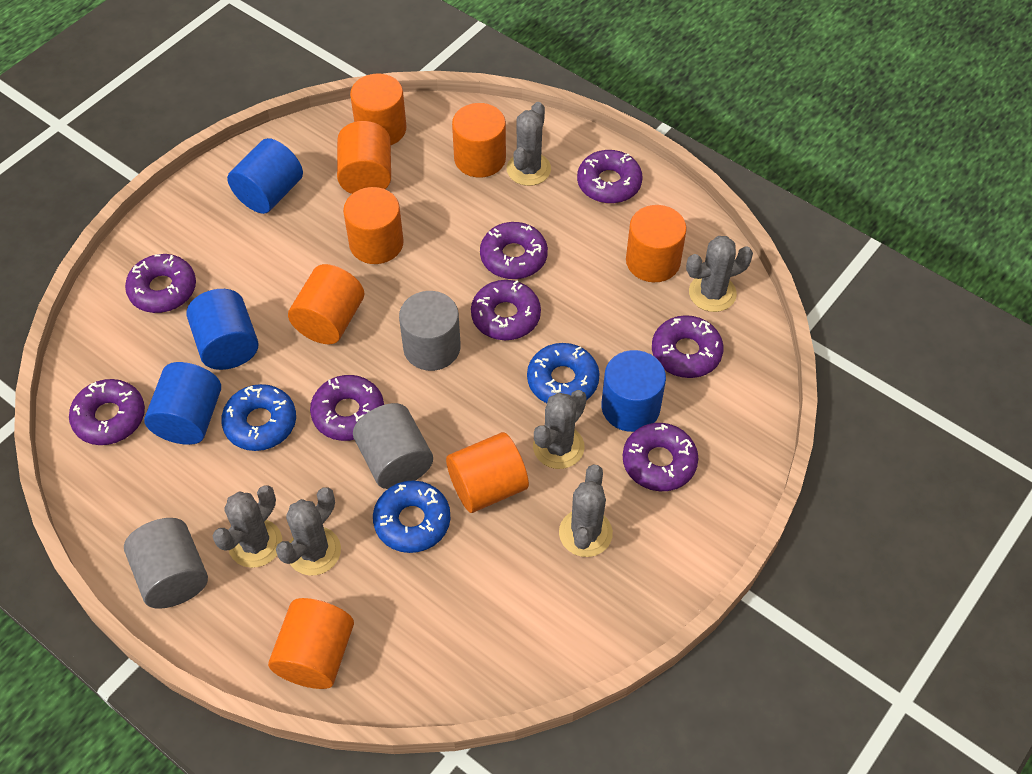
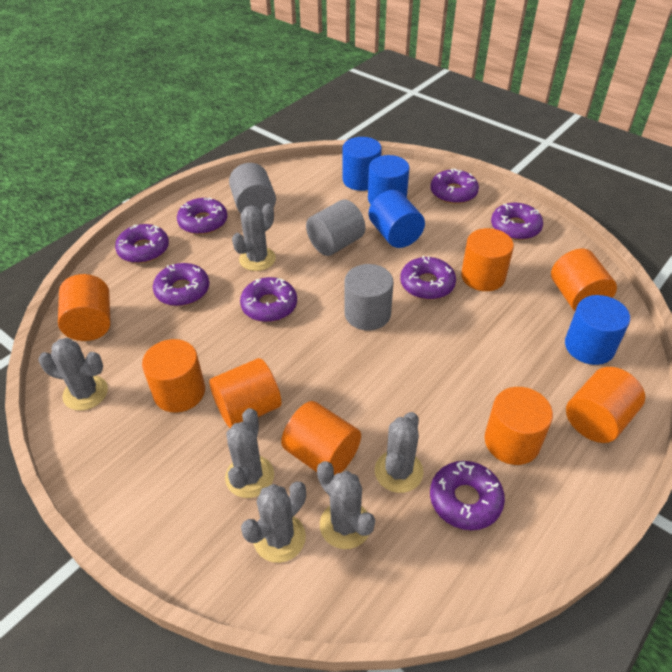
blue donut: 3 -> 0

